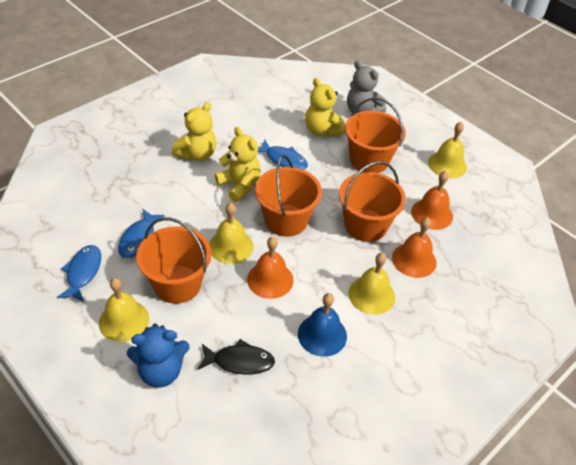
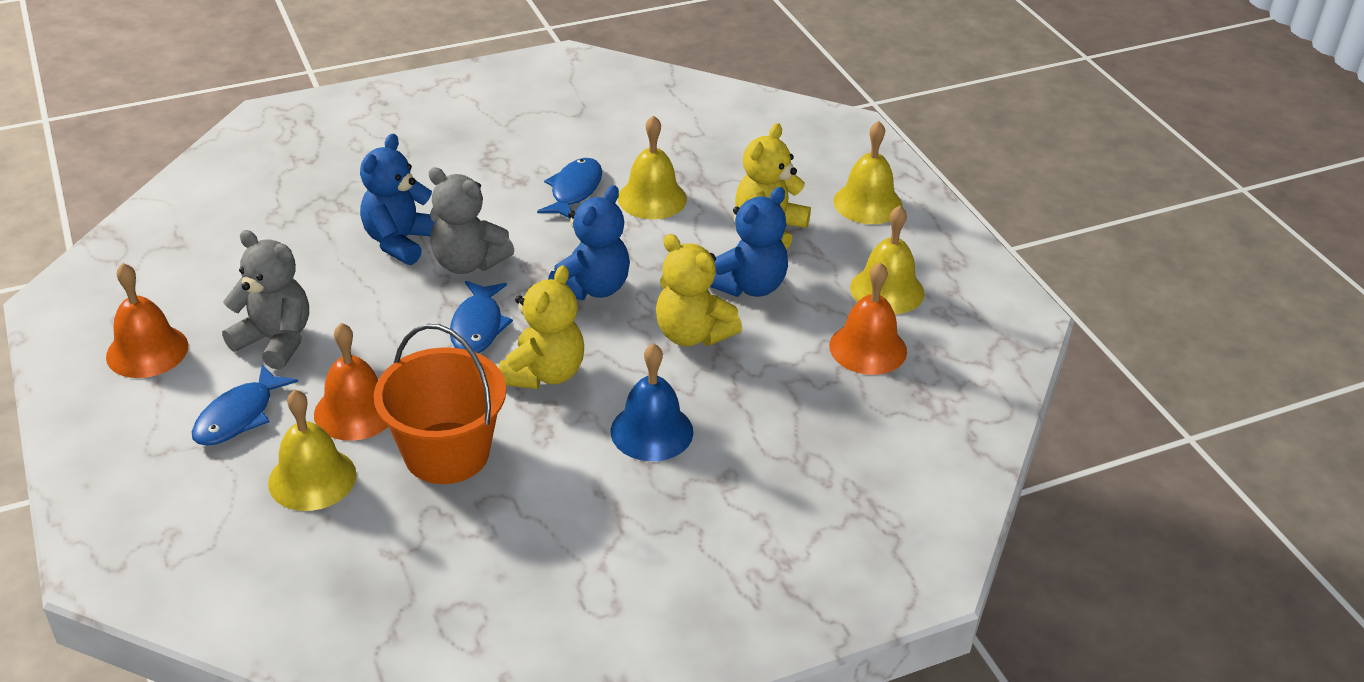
black fish: 1 -> 0
blue teddy bear: 1 -> 3
grey teddy bear: 1 -> 2
orange bucket: 4 -> 1

